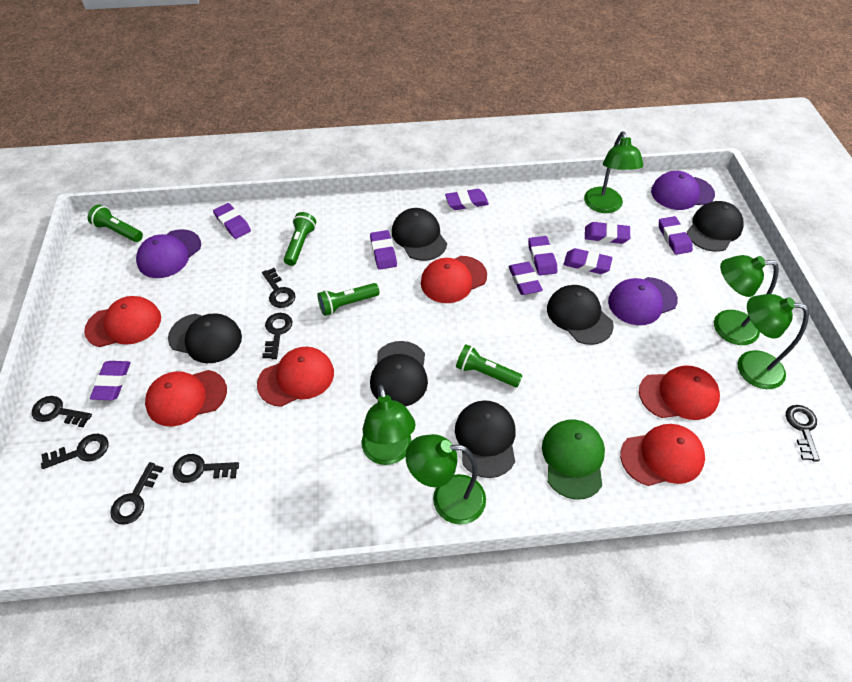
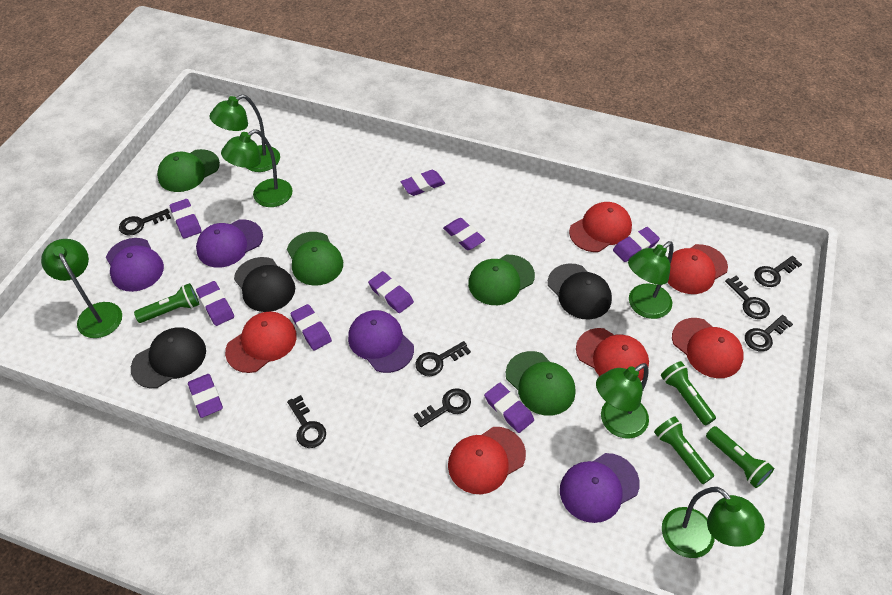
black cap: 6 -> 3
green cap: 1 -> 4
green lamp: 5 -> 6
purple cap: 3 -> 4

